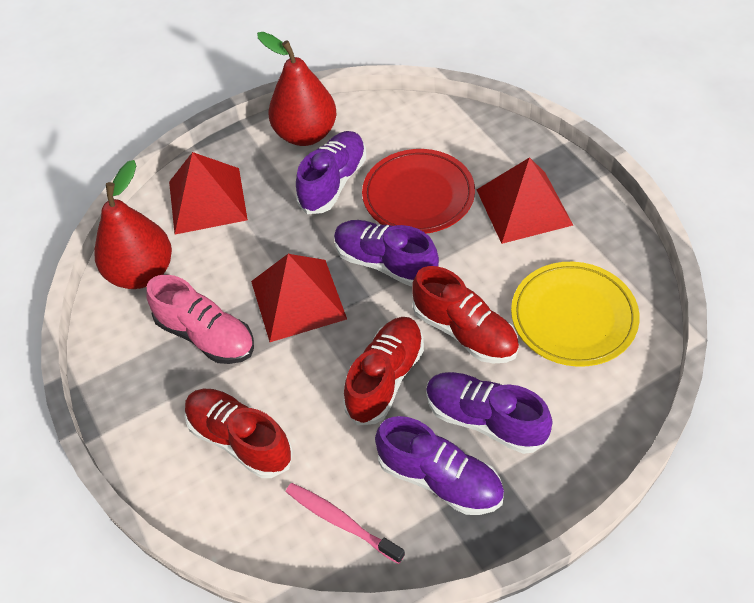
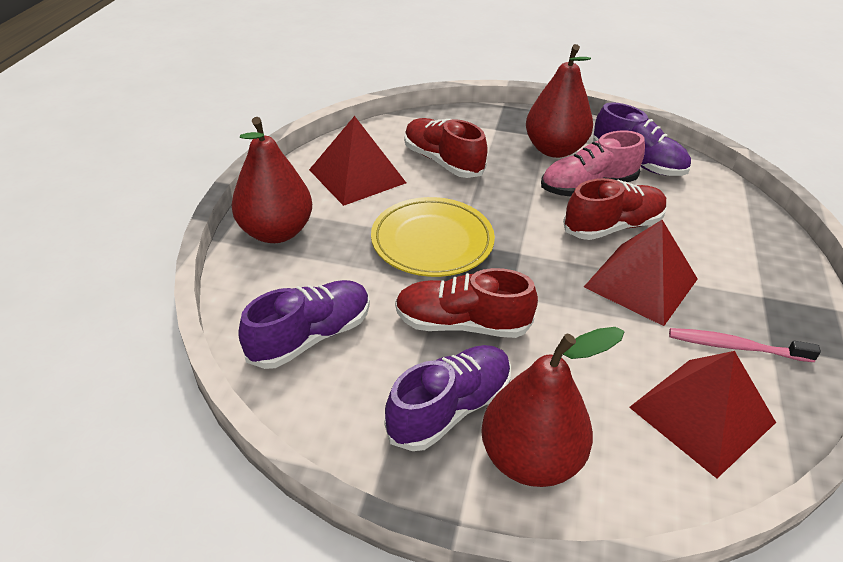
purple shoe: 4 -> 3
red pear: 2 -> 3
red plate: 1 -> 0

